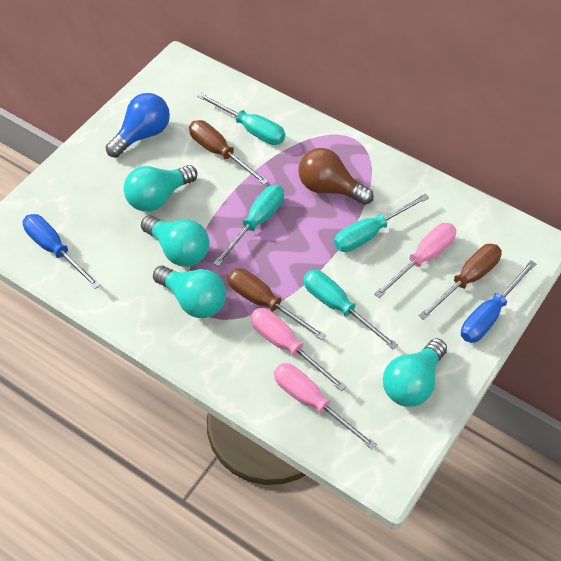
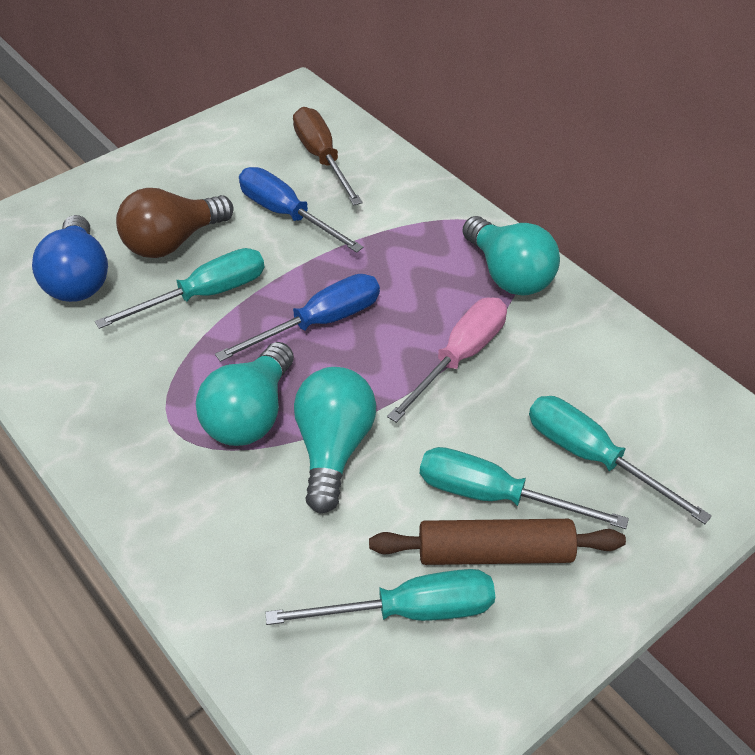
brown rolling pin: 0 -> 1
brown screwdriver: 3 -> 1
pink screwdriver: 3 -> 1
turquoise light bulb: 4 -> 3

